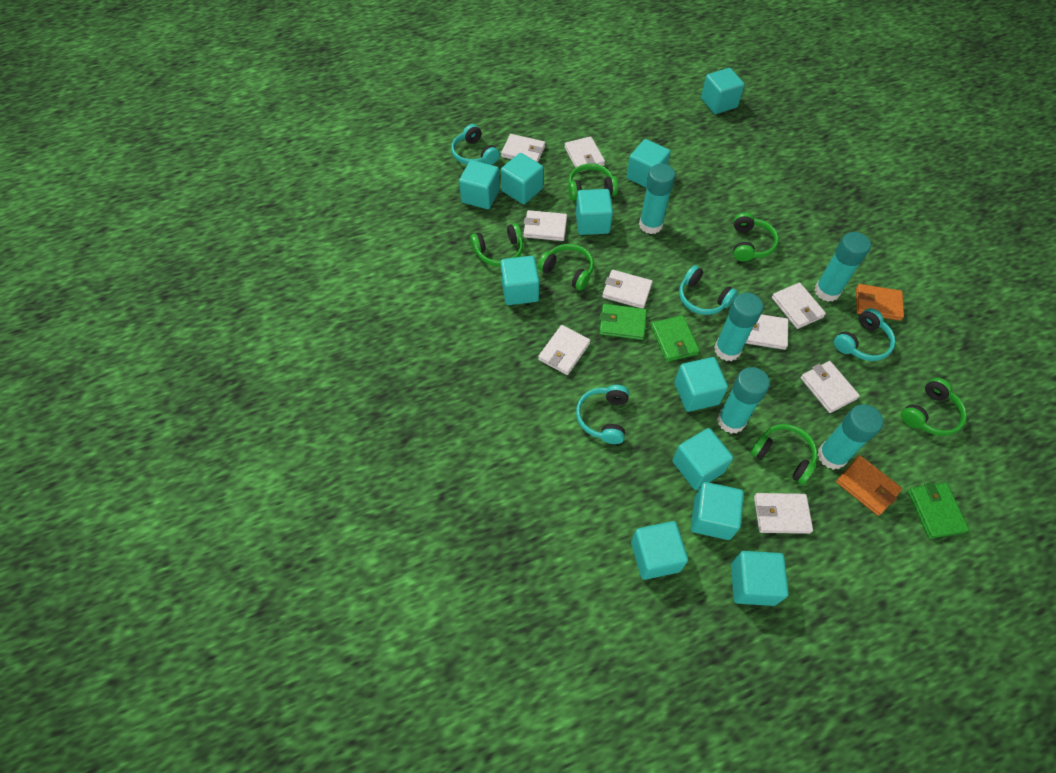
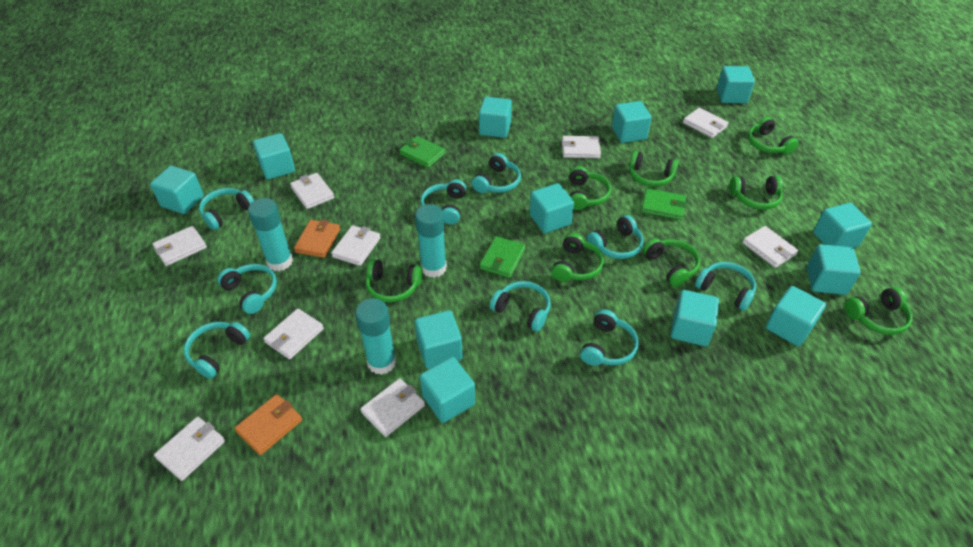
green headphones: 6 -> 8
turquoise cube: 11 -> 12
turquoise glue stick: 5 -> 3
turquoise headphones: 4 -> 9

